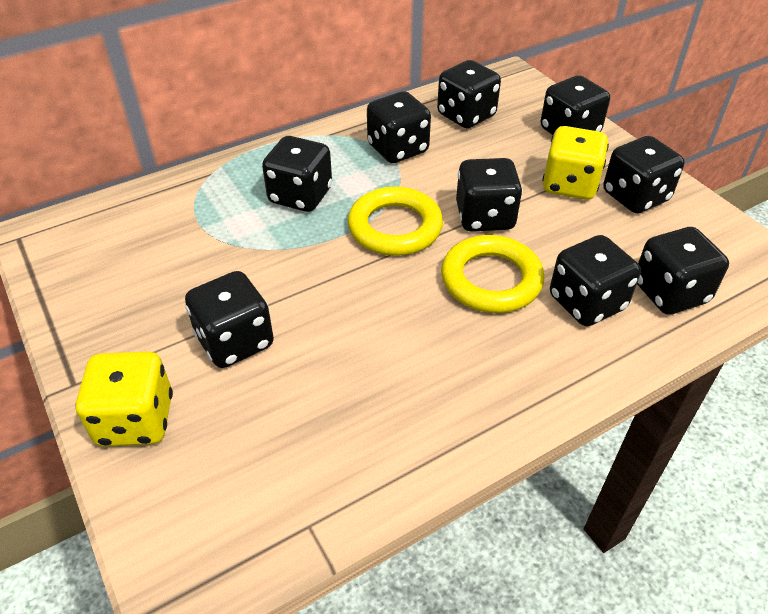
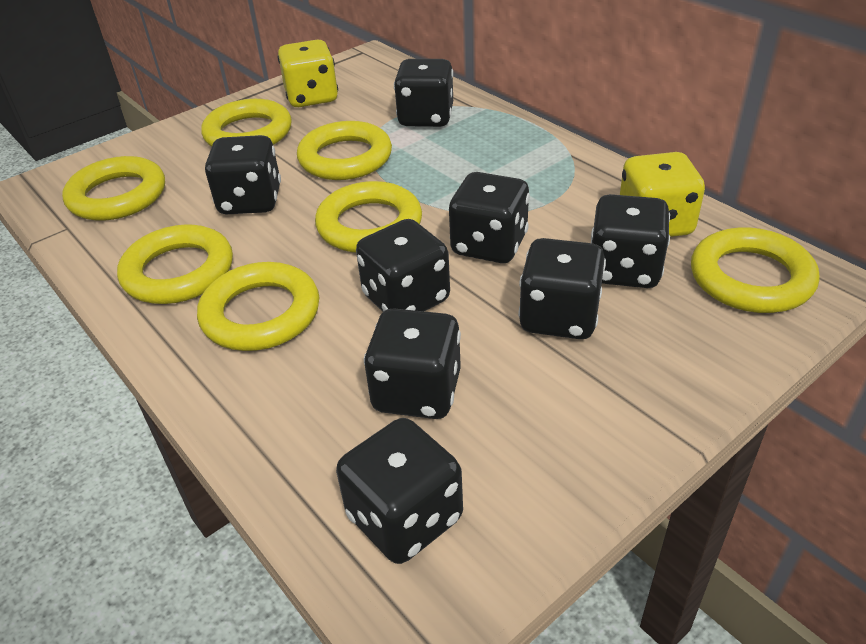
black dice: 9 -> 8
yellow ring: 2 -> 7

